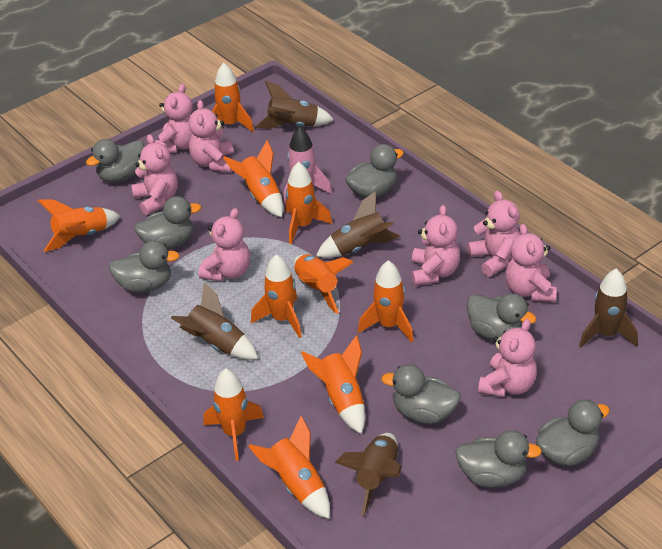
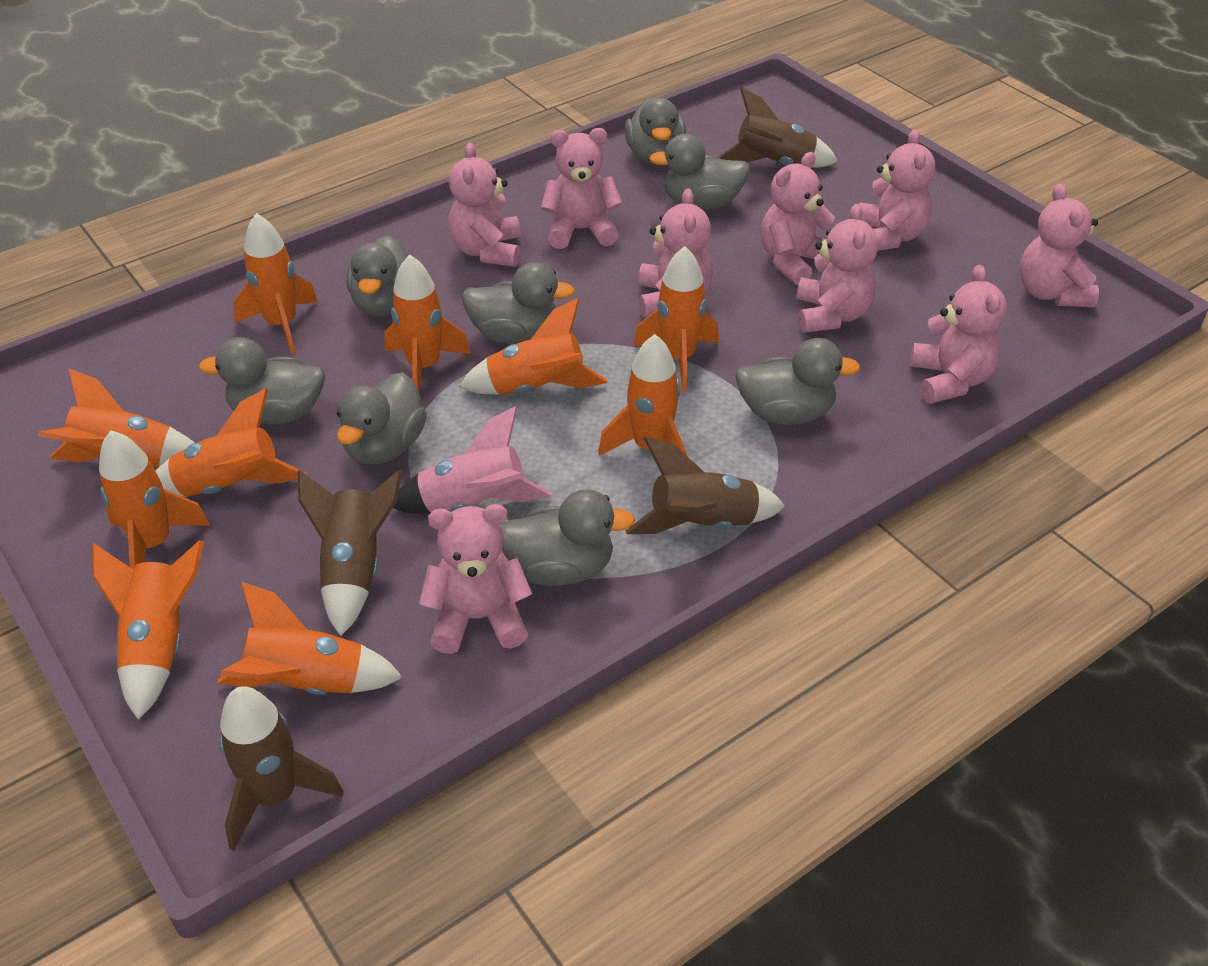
brown rocket: 5 -> 4
pink teddy bear: 8 -> 9

